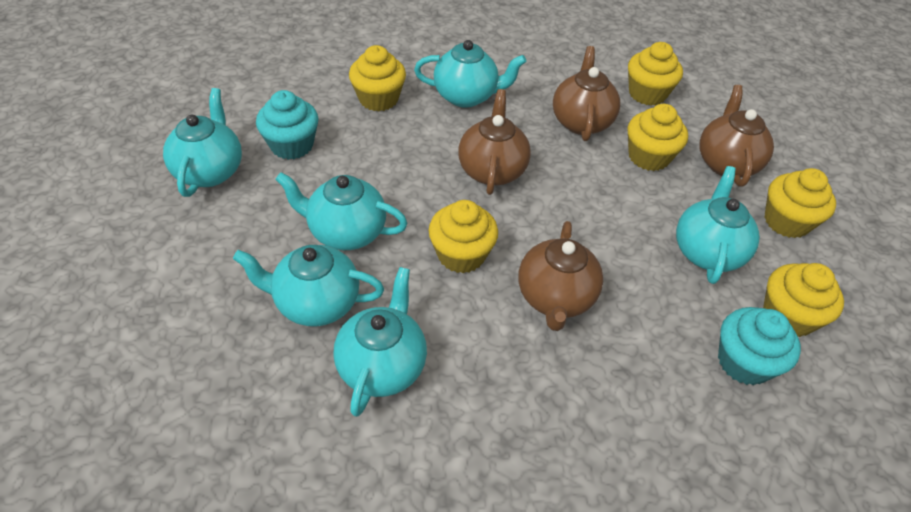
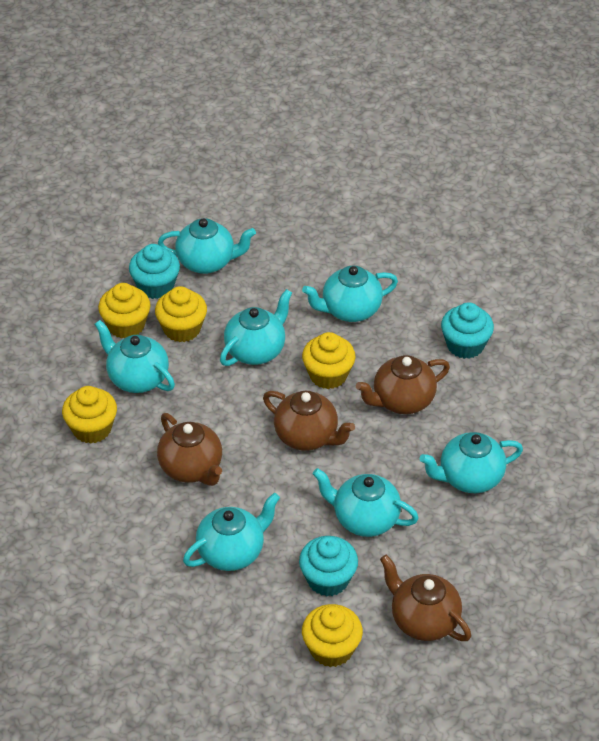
turquoise cupcake: 2 -> 3
turquoise teapot: 6 -> 7
yellow cupcake: 6 -> 5

